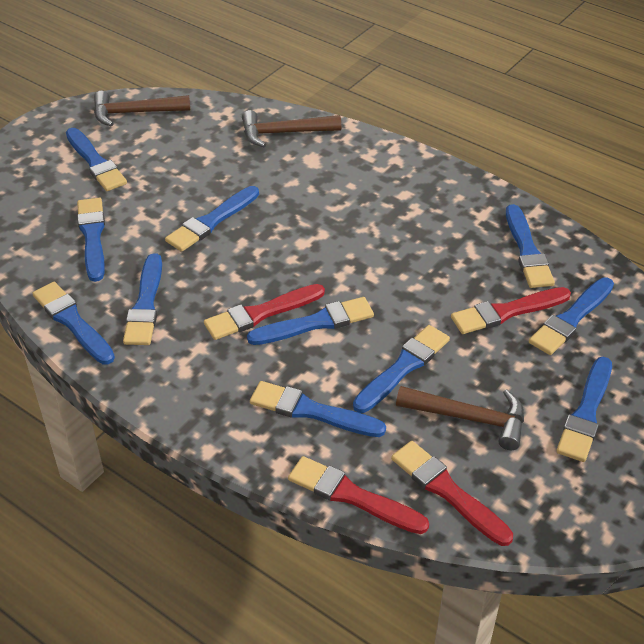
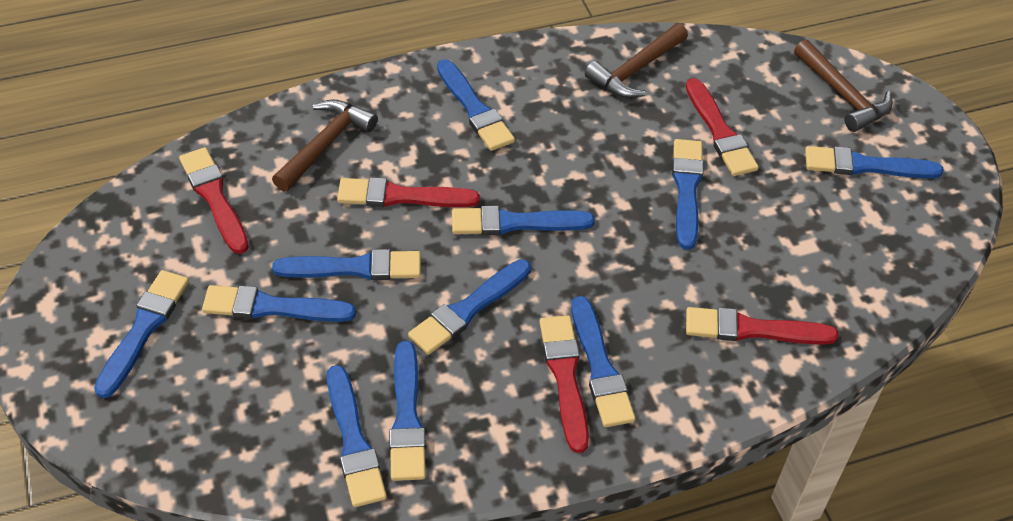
red brush: 4 -> 5

